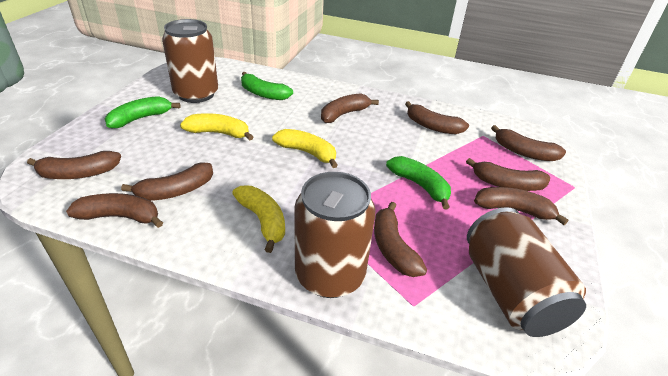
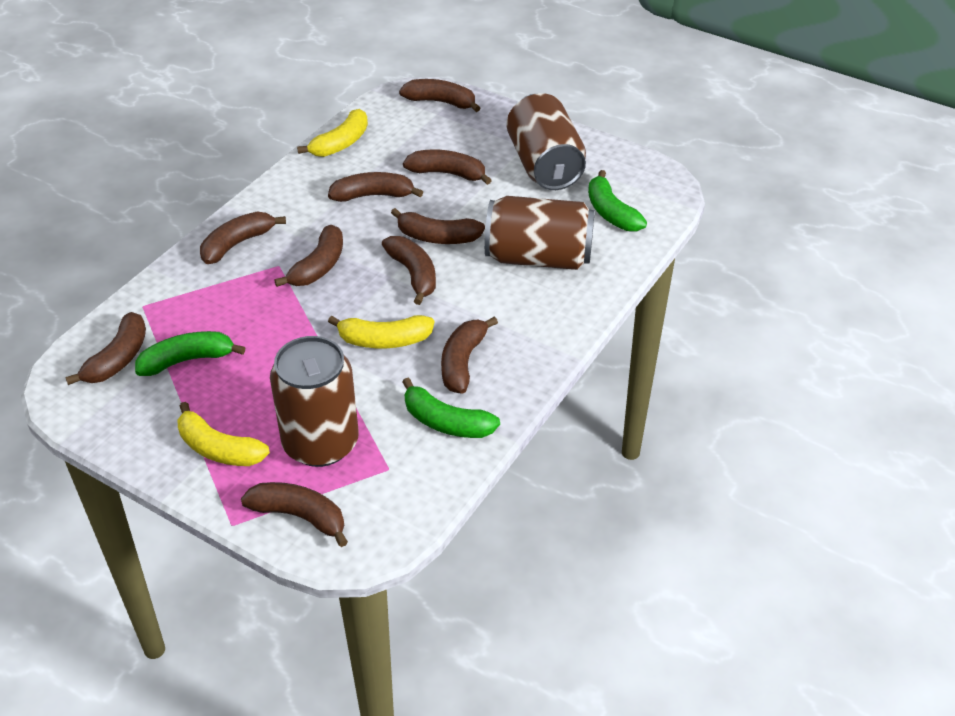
brown banana: 9 -> 10

